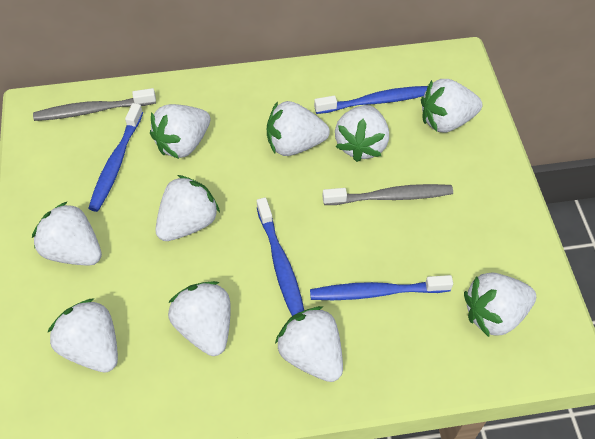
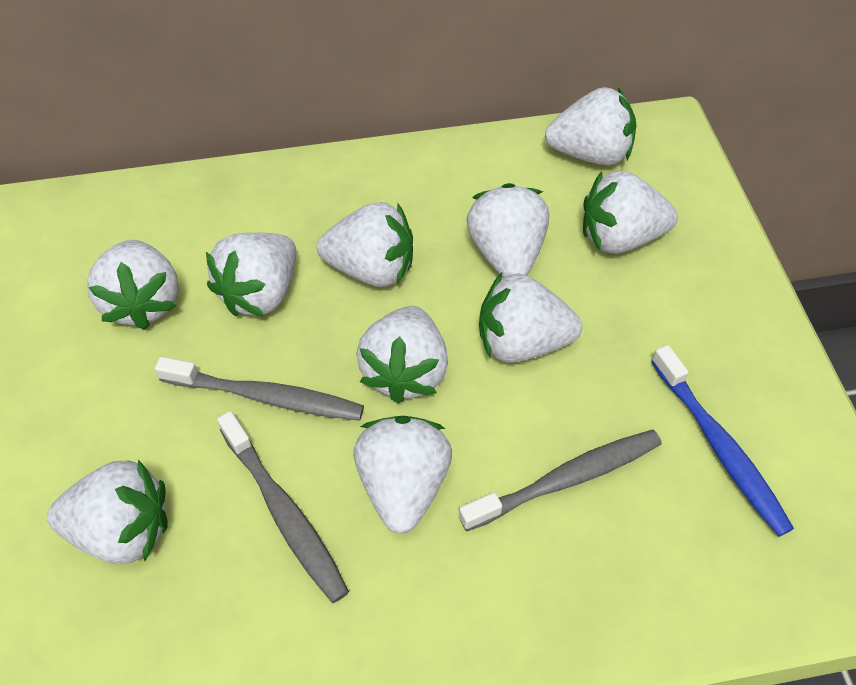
blue toothbrush: 4 -> 1
grey toothbrush: 2 -> 3

